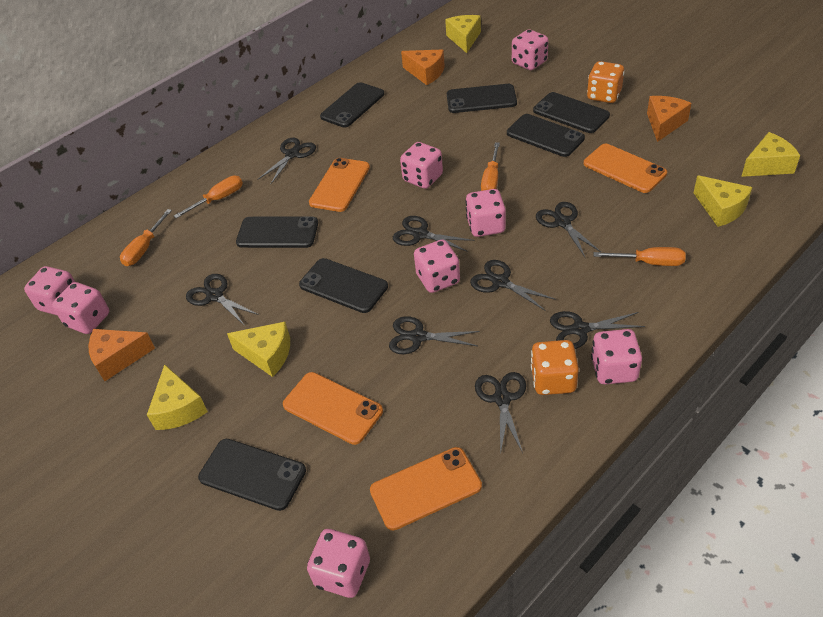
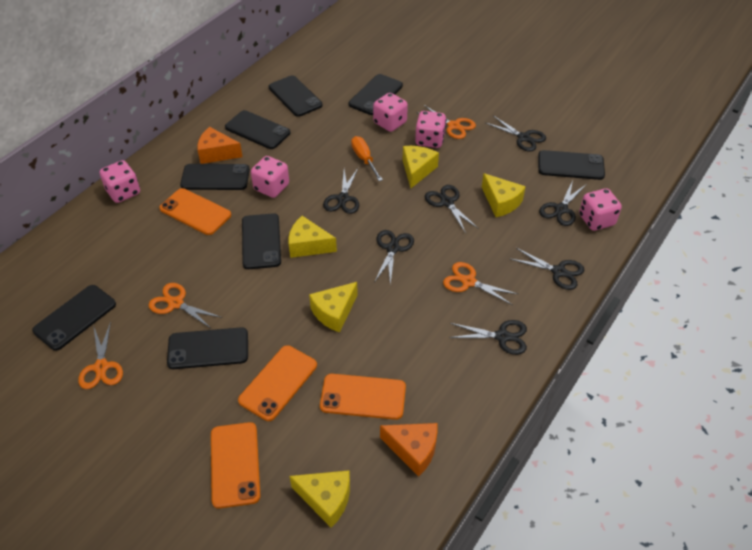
black phone: 7 -> 8
black scissors: 8 -> 7
orange cheese: 3 -> 2
orange dice: 2 -> 0
orange scissors: 0 -> 4
orange screwdriver: 4 -> 1
pink dice: 8 -> 5

